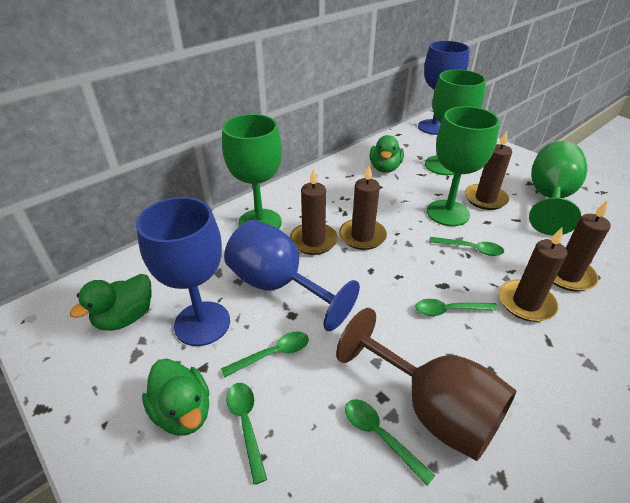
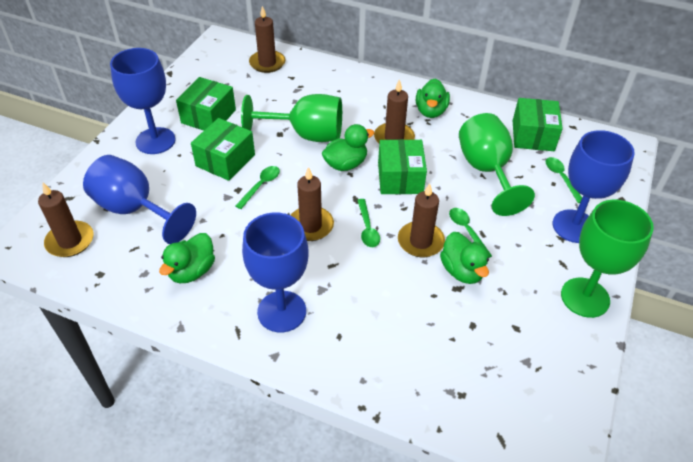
blue goblet: 3 -> 4
brown goblet: 1 -> 0
green box: 0 -> 4
green duck: 3 -> 4
green goblet: 4 -> 3
green spoon: 5 -> 4

